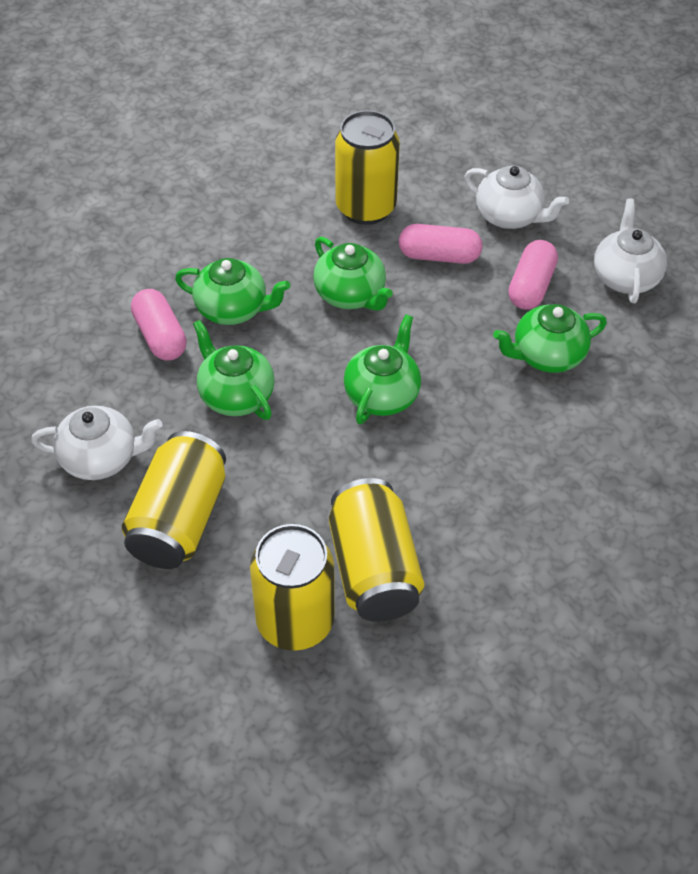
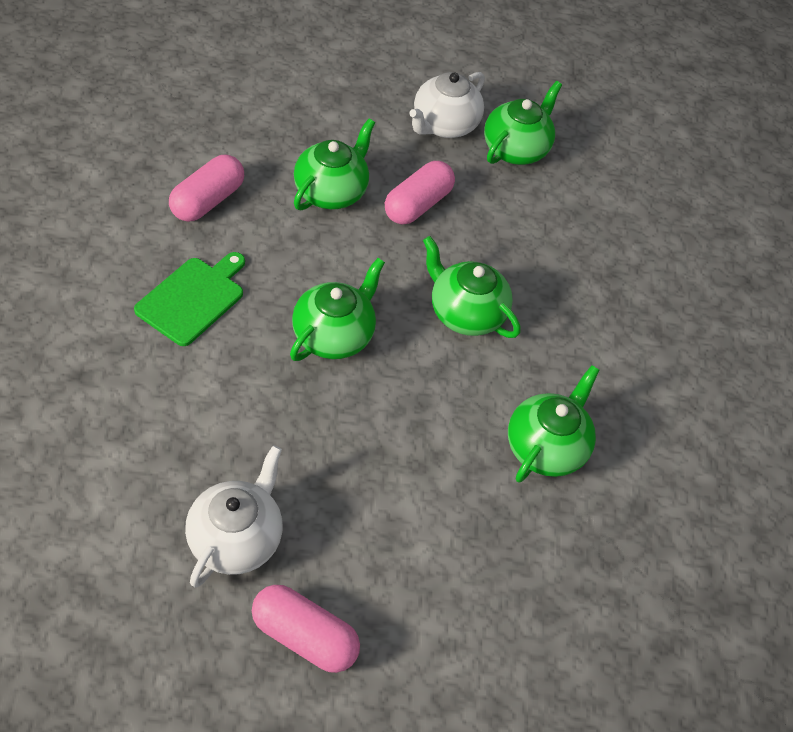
green cutting board: 0 -> 1
white teapot: 3 -> 2
yellow can: 4 -> 0

